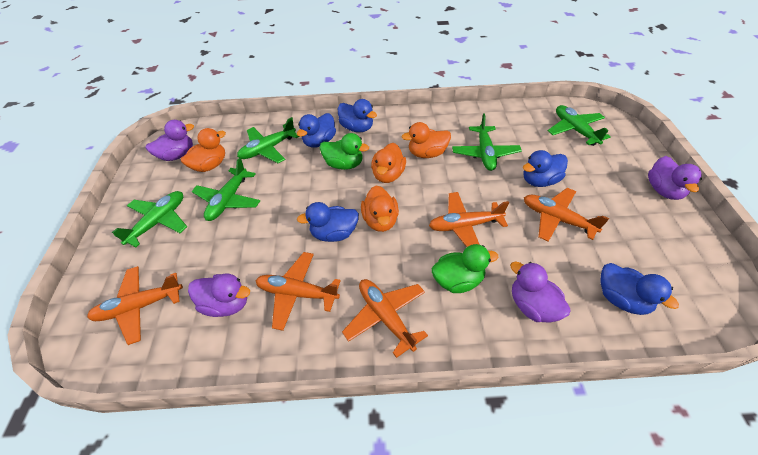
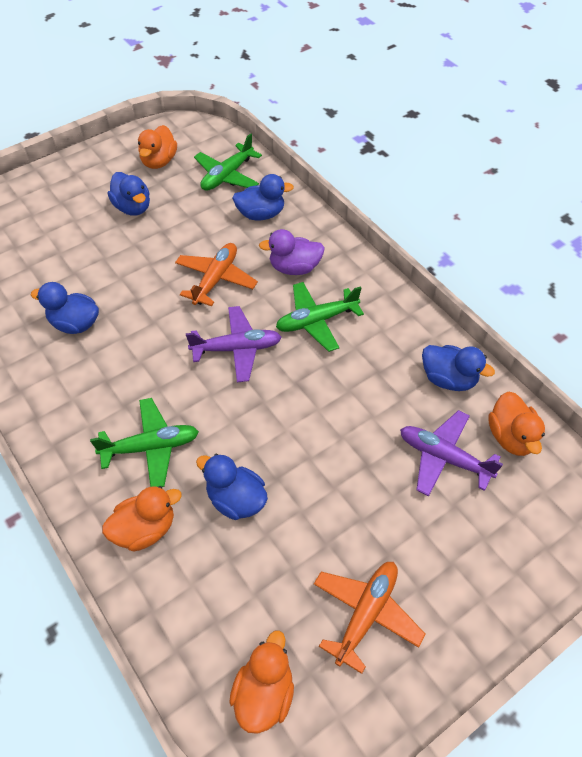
green duck: 2 -> 0
green plane: 5 -> 3
orange plane: 5 -> 2
purple duck: 4 -> 1
purple plane: 0 -> 2

